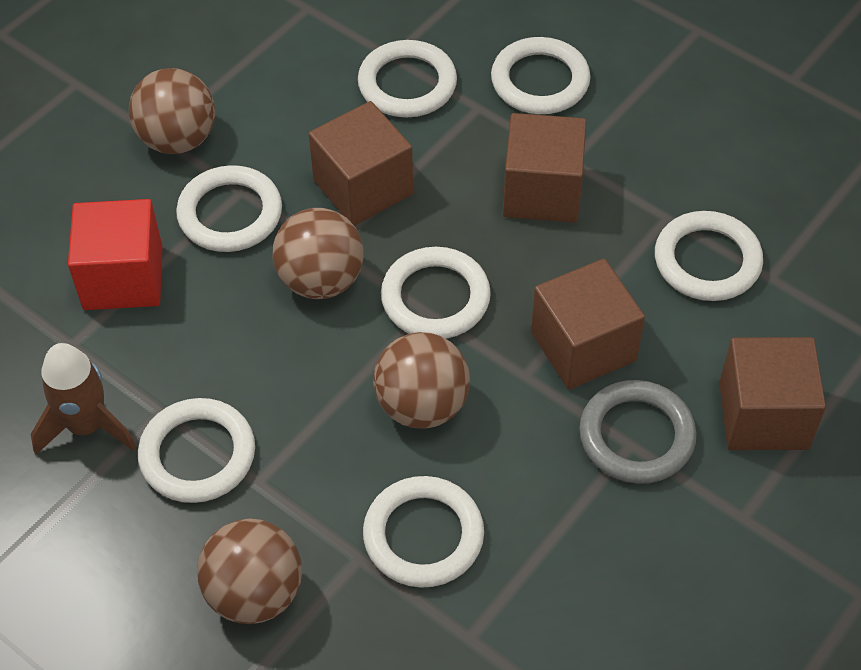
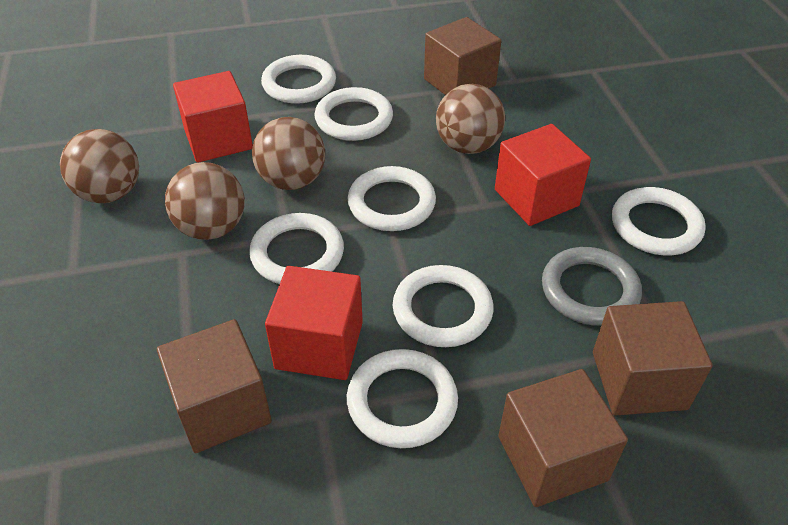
brown rocket: 1 -> 0
red cube: 1 -> 3

